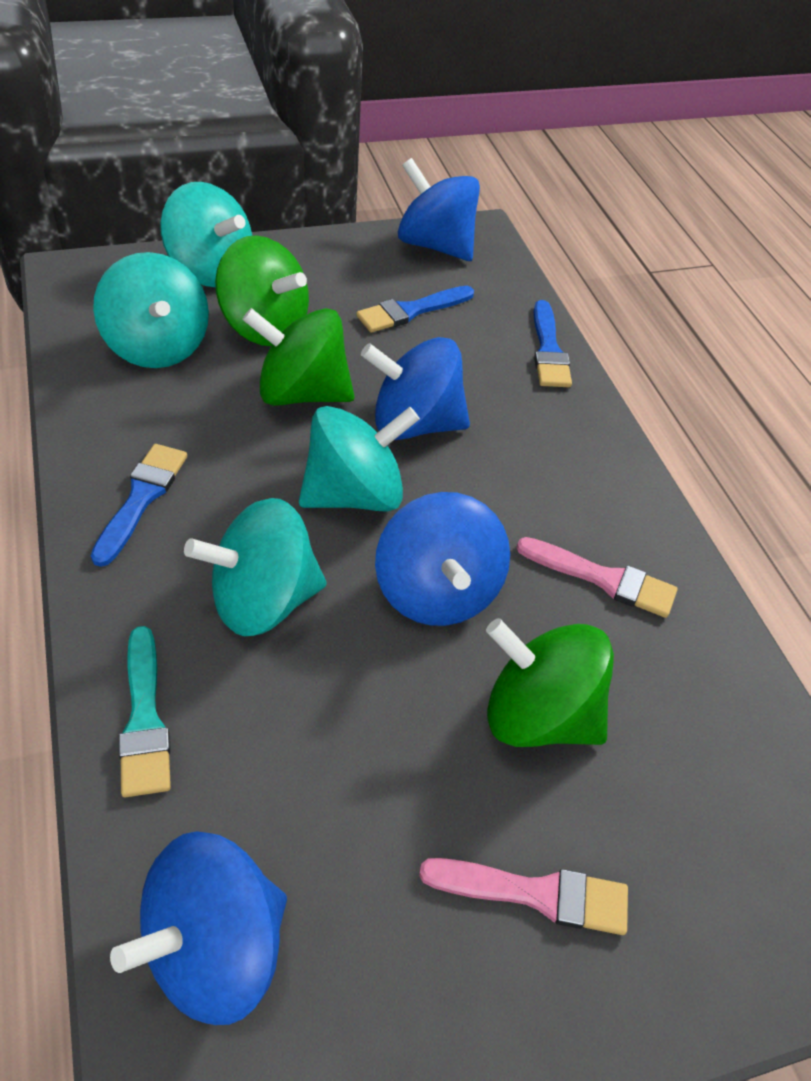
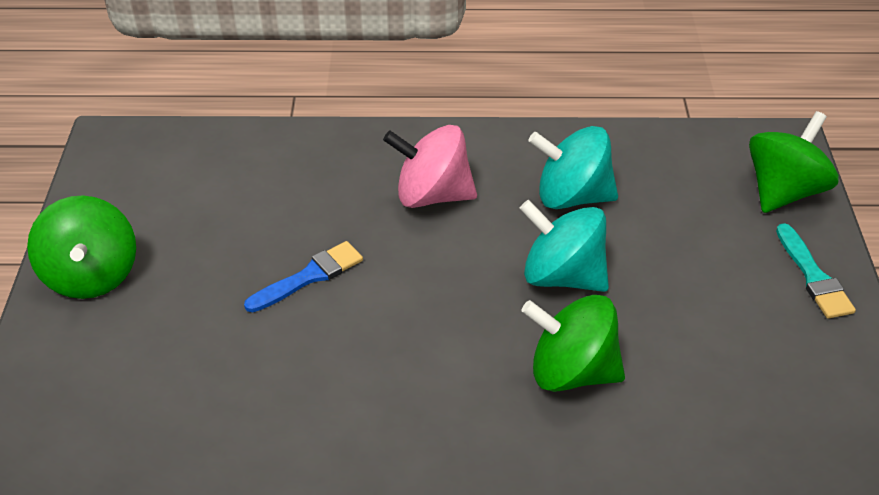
blue brush: 3 -> 1
blue spinning top: 4 -> 0
pink brush: 2 -> 0
pink spinning top: 0 -> 1
turquoise spinning top: 4 -> 2

